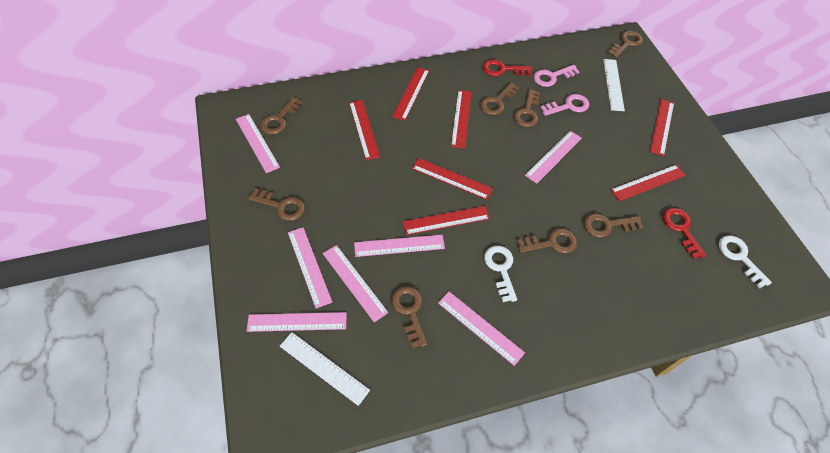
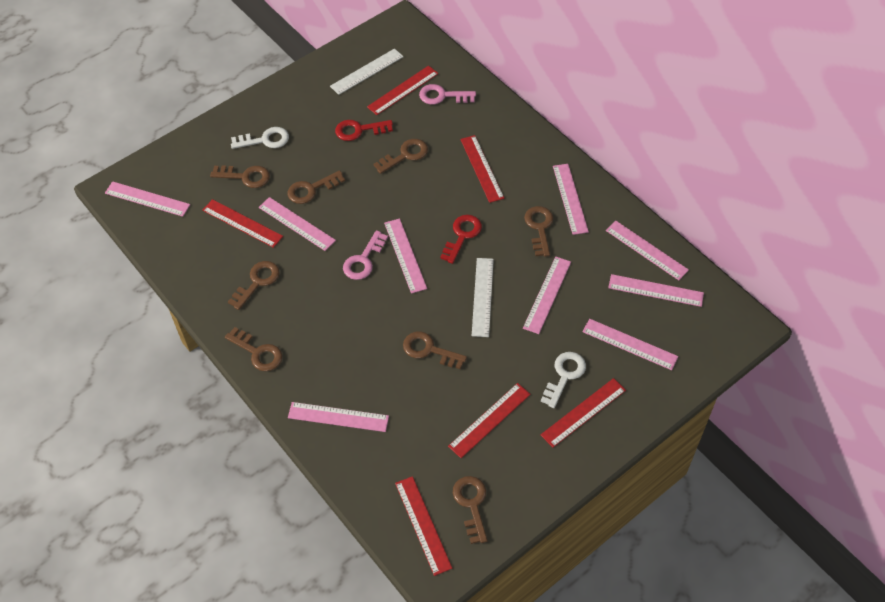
pink ruler: 7 -> 9
red ruler: 7 -> 6

